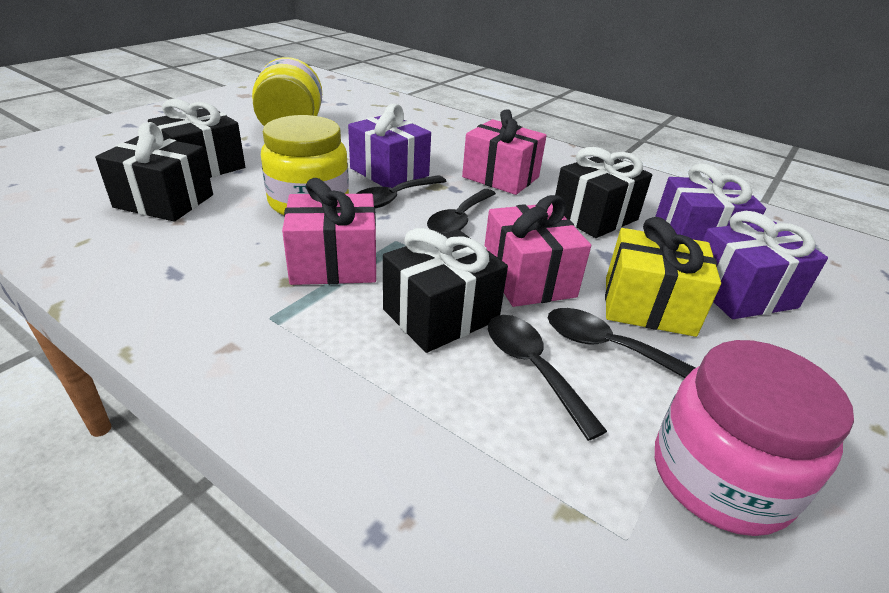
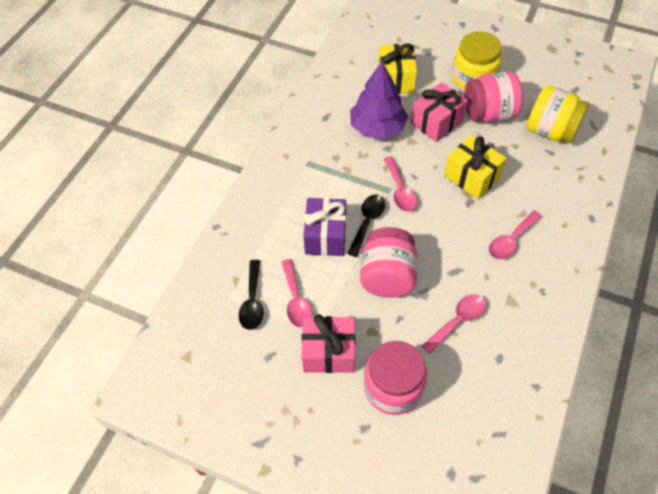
black gift: 4 -> 0
black spoon: 4 -> 2
pink gift: 3 -> 2
pink jar: 1 -> 3
pink spoon: 0 -> 4
purple gift: 3 -> 1
purple tree: 0 -> 1
yellow gift: 1 -> 2

